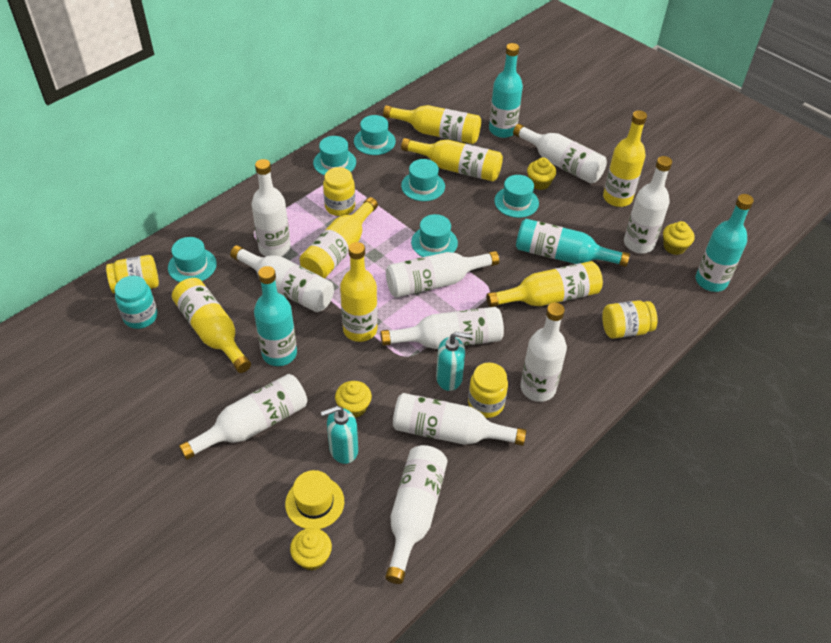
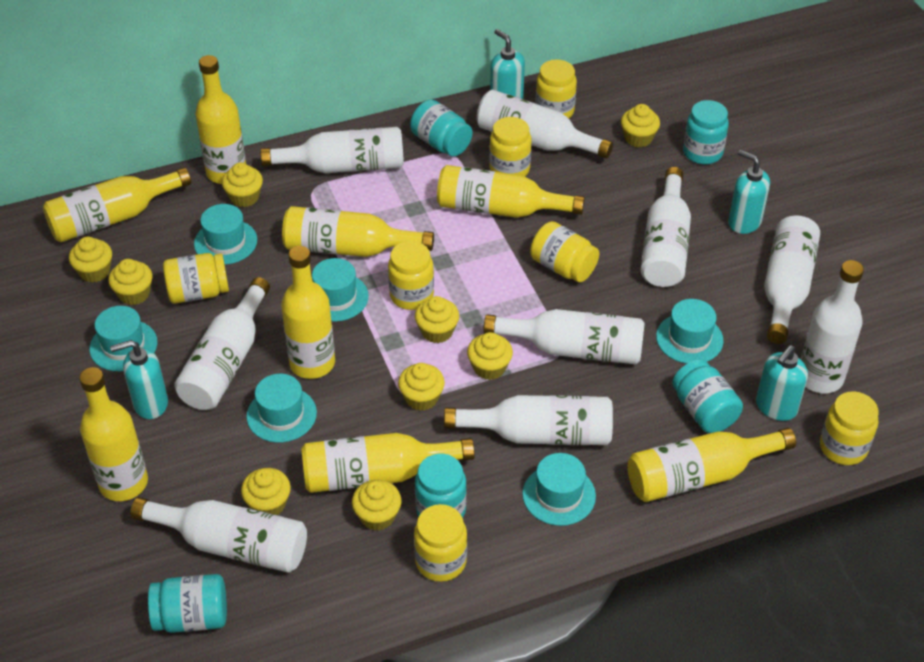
turquoise bottle: 4 -> 0
turquoise jar: 1 -> 5
turquoise soap dispenser: 2 -> 4
white bottle: 10 -> 9
yellow bottle: 7 -> 8
yellow cupcake: 4 -> 9
yellow hat: 1 -> 0
yellow jar: 4 -> 7

